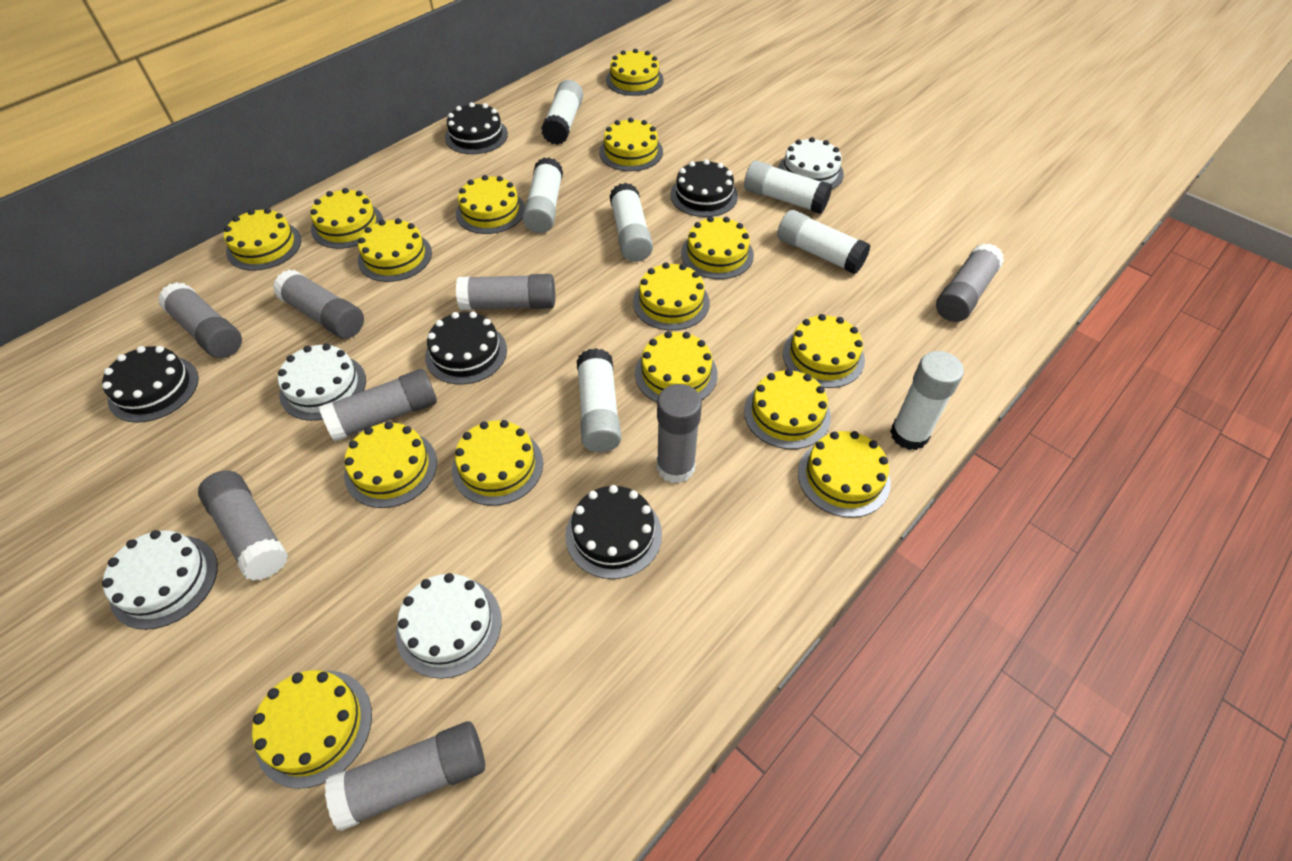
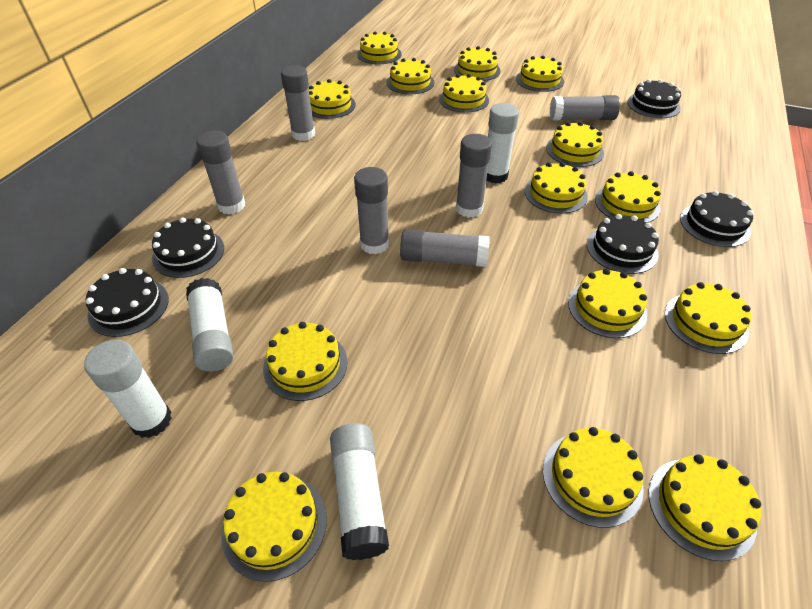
grey glue stick: 8 -> 6
white cake: 4 -> 0
white glue stick: 7 -> 4

